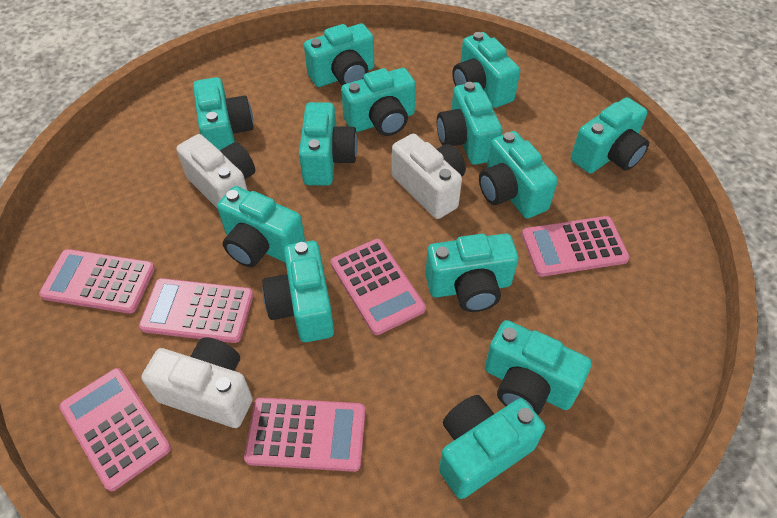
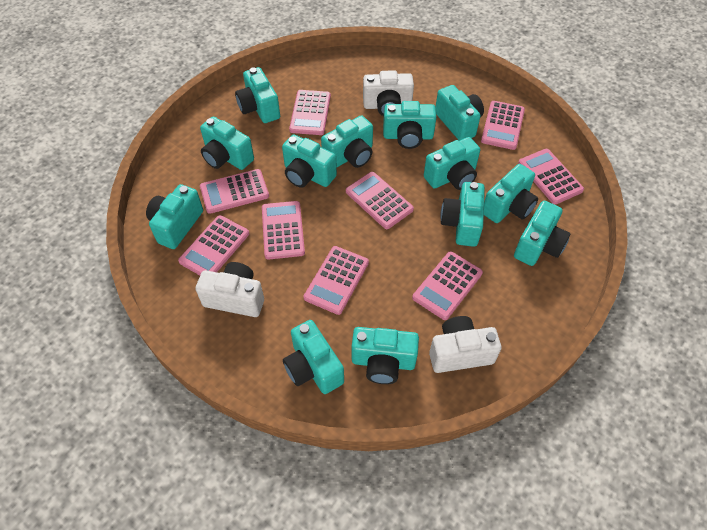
pink calculator: 6 -> 9

